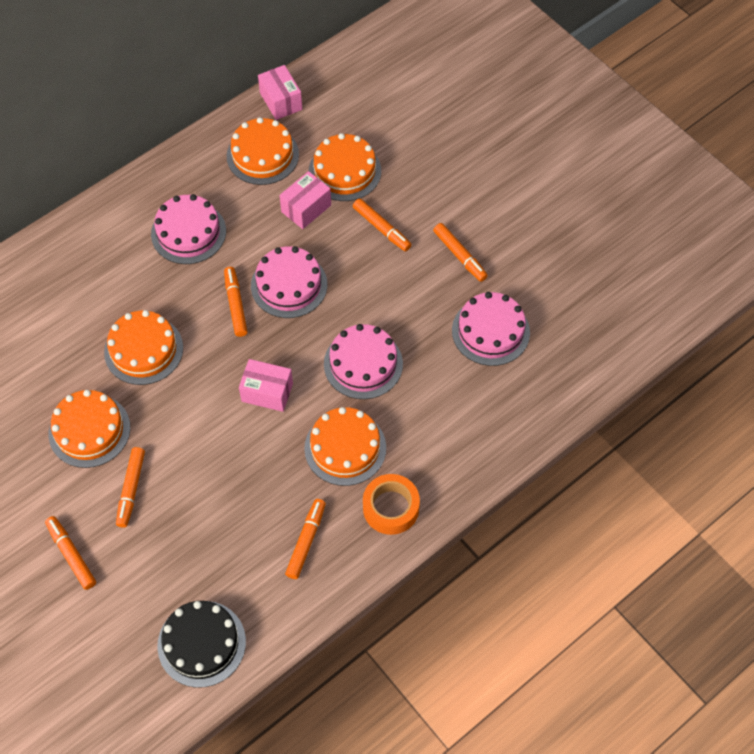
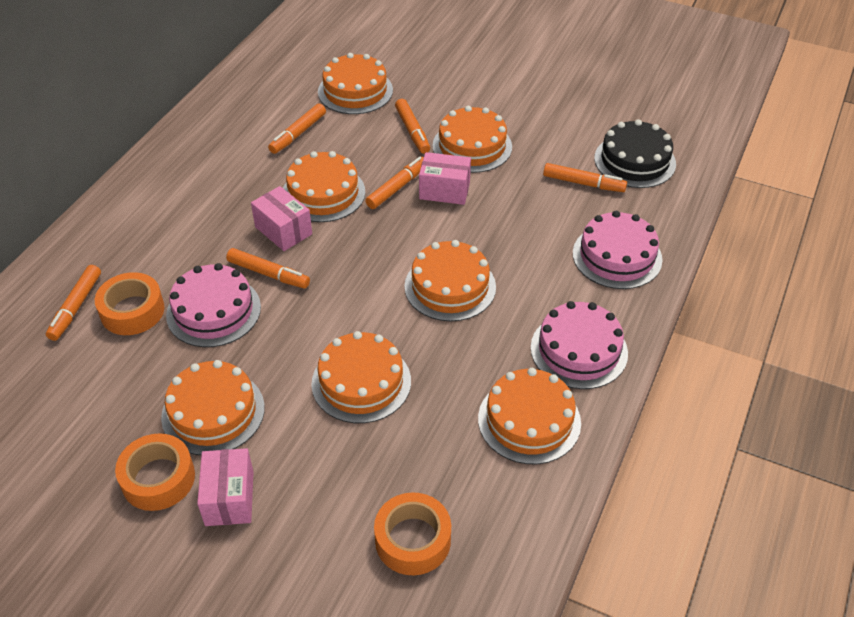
orange cake: 5 -> 7
orange tape: 1 -> 3
pink cake: 4 -> 3

